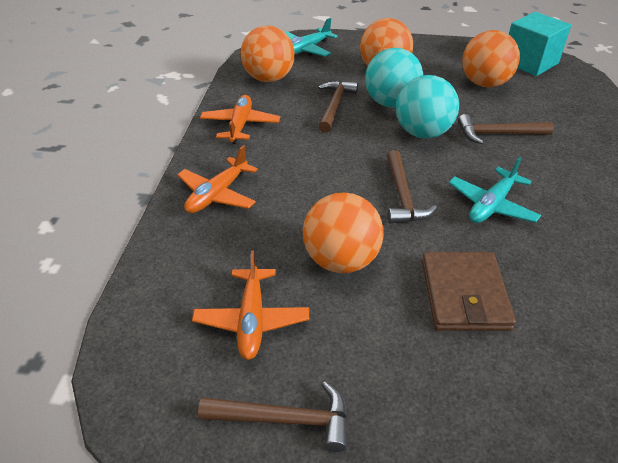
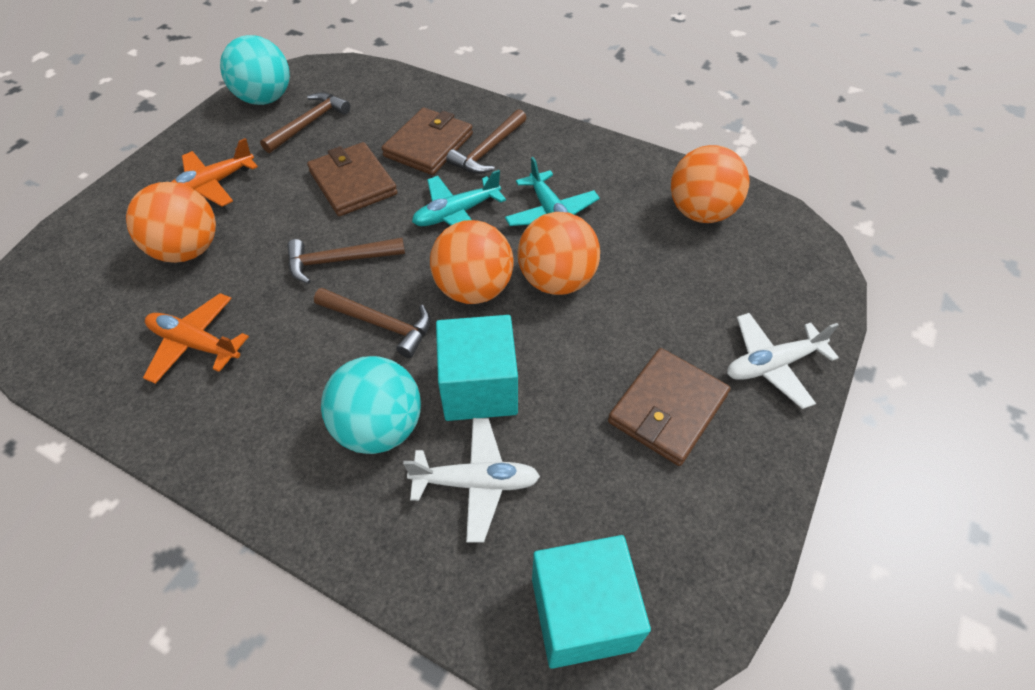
brown wallet: 1 -> 3
orange plane: 3 -> 2
turquoise cube: 1 -> 2
white plane: 0 -> 2

